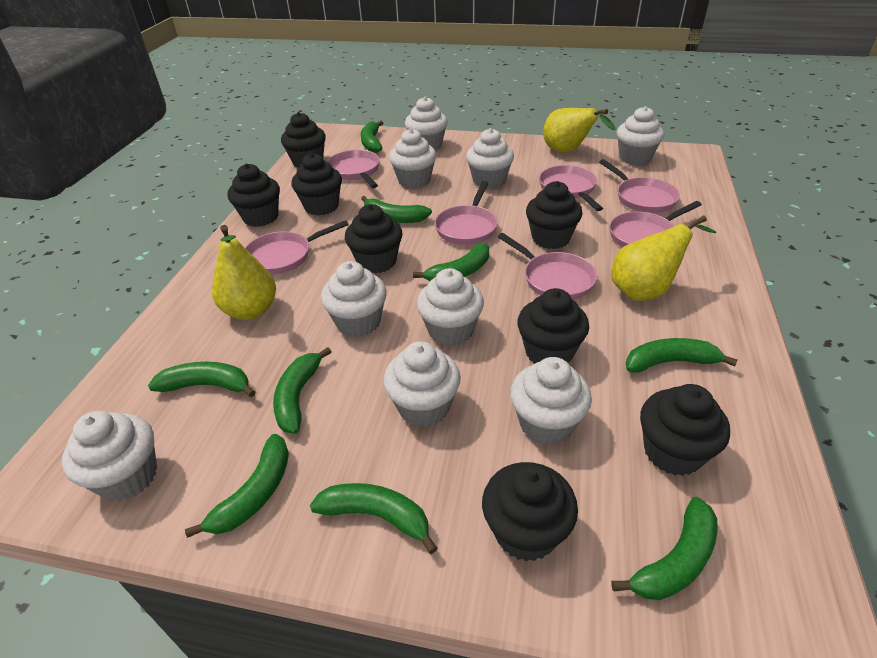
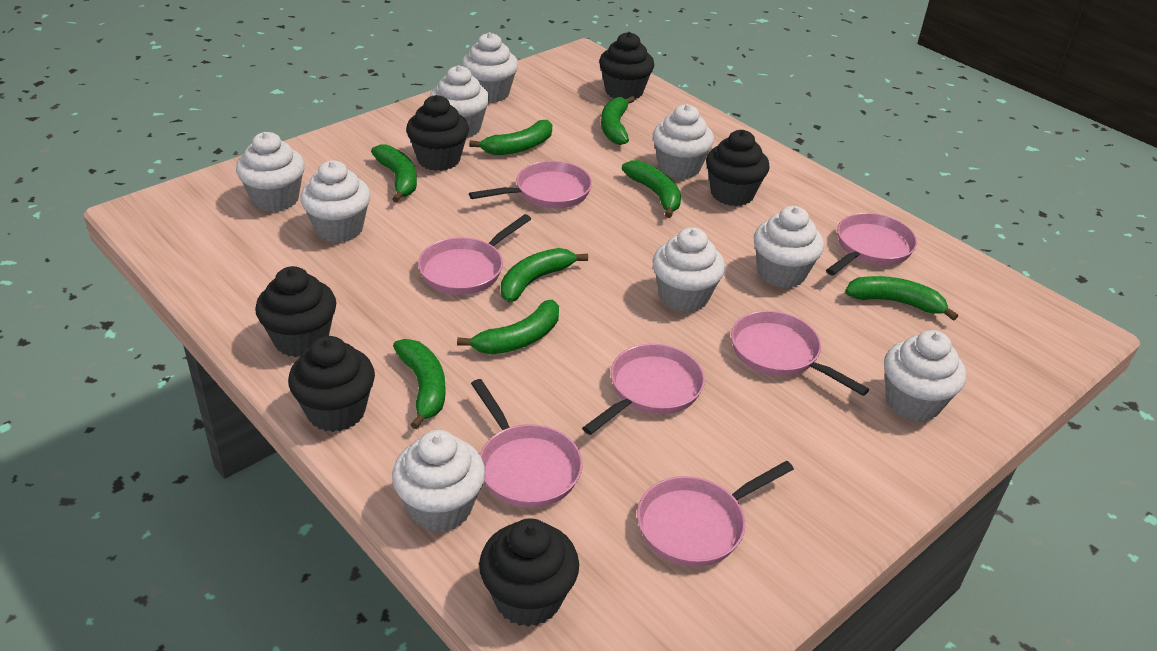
black cupcake: 8 -> 6
green banana: 9 -> 8
yellow pear: 3 -> 0

